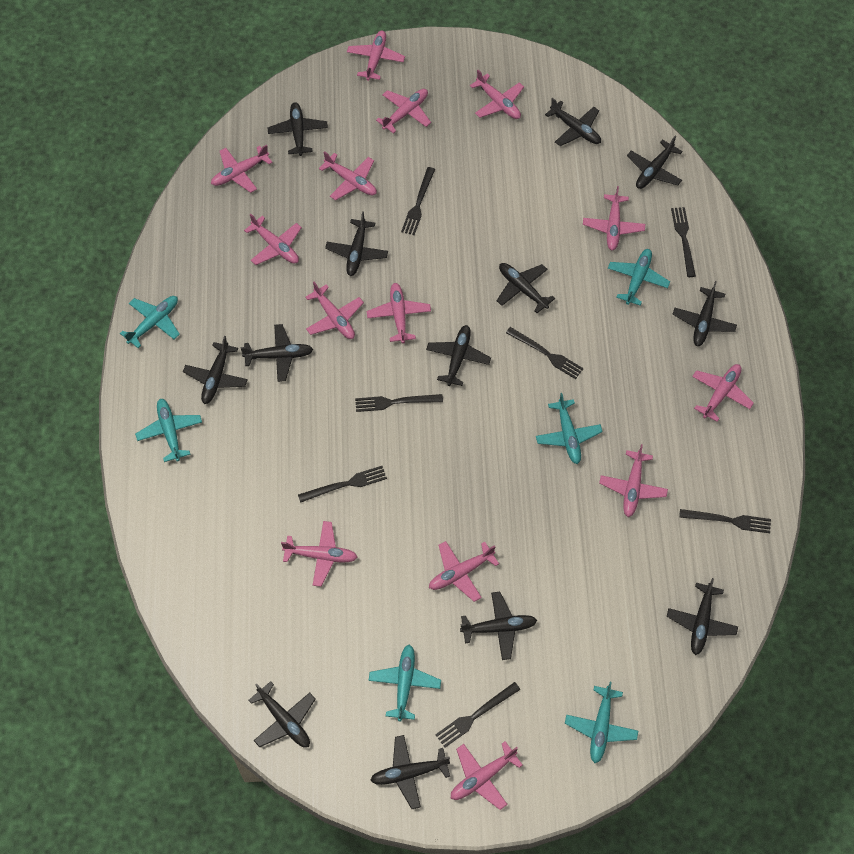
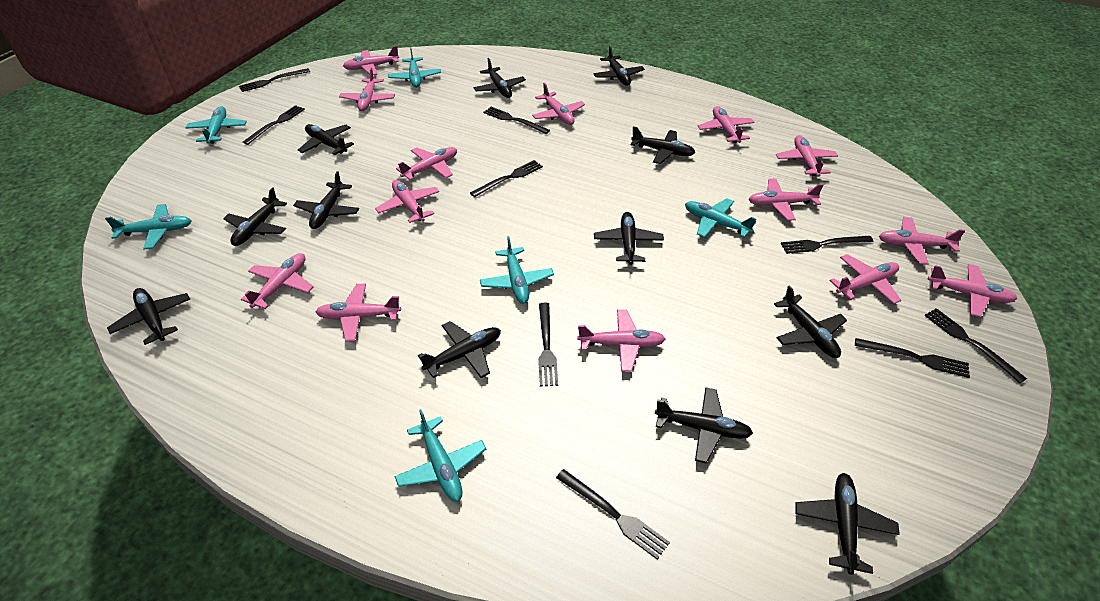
black fork: 7 -> 9
black plane: 13 -> 12

